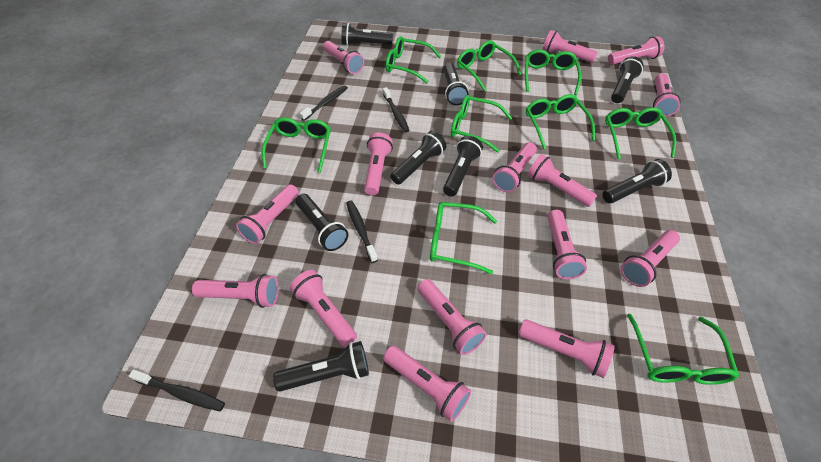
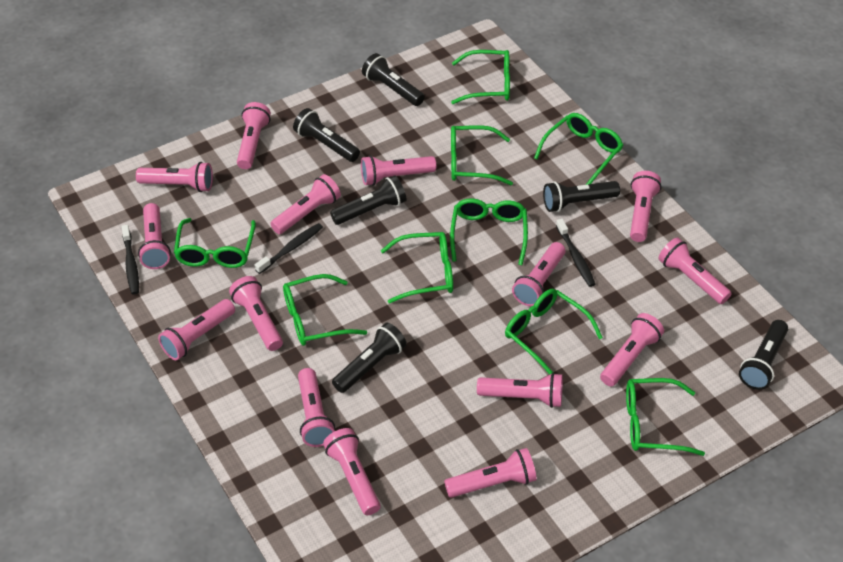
black flashlight: 8 -> 6
black toothbrush: 4 -> 3

